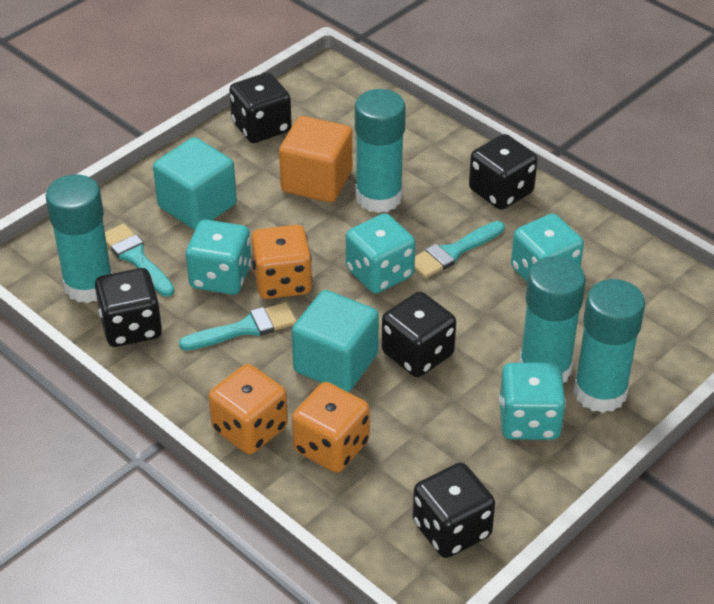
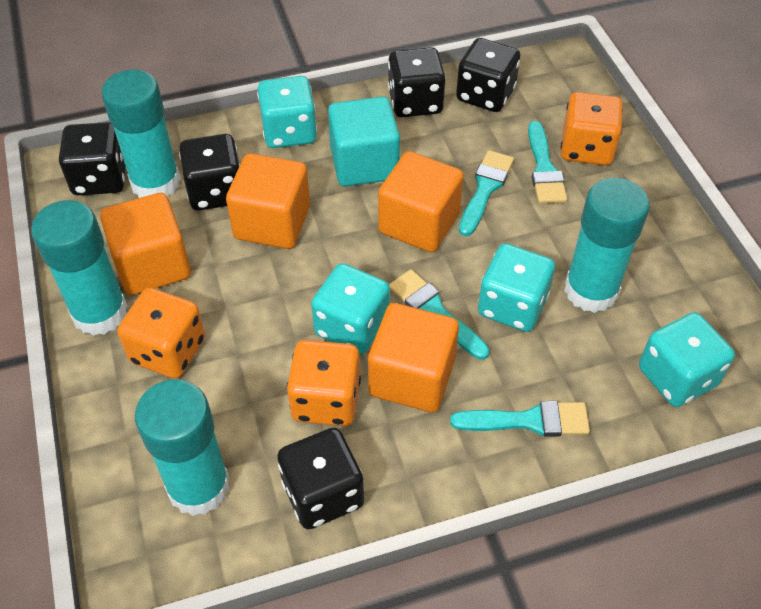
orange cube: 1 -> 4
turquoise brush: 3 -> 4
turquoise cube: 2 -> 1

